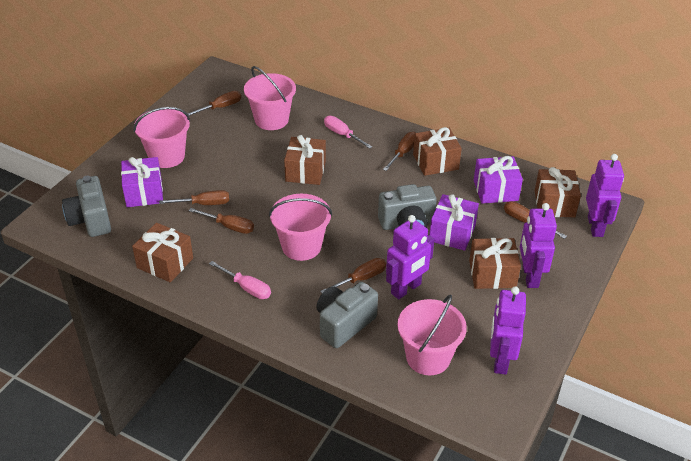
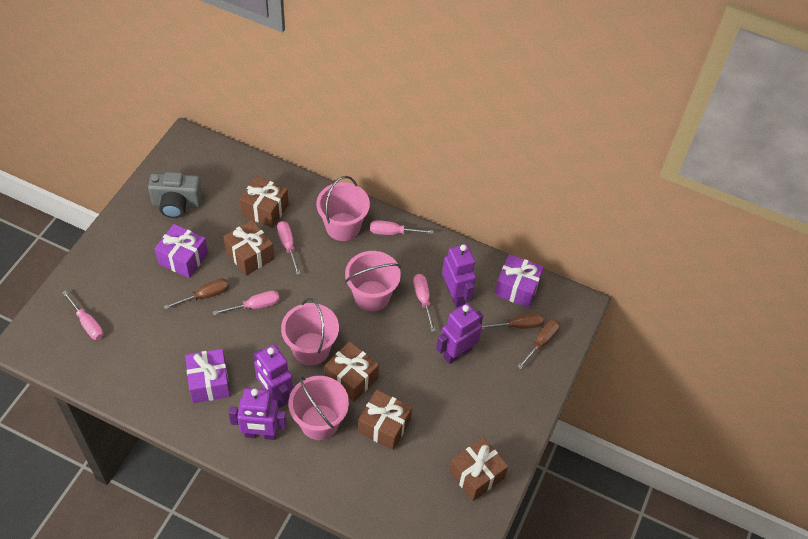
brown screwdriver: 6 -> 3
grey camera: 3 -> 1
pink screwdriver: 2 -> 5

